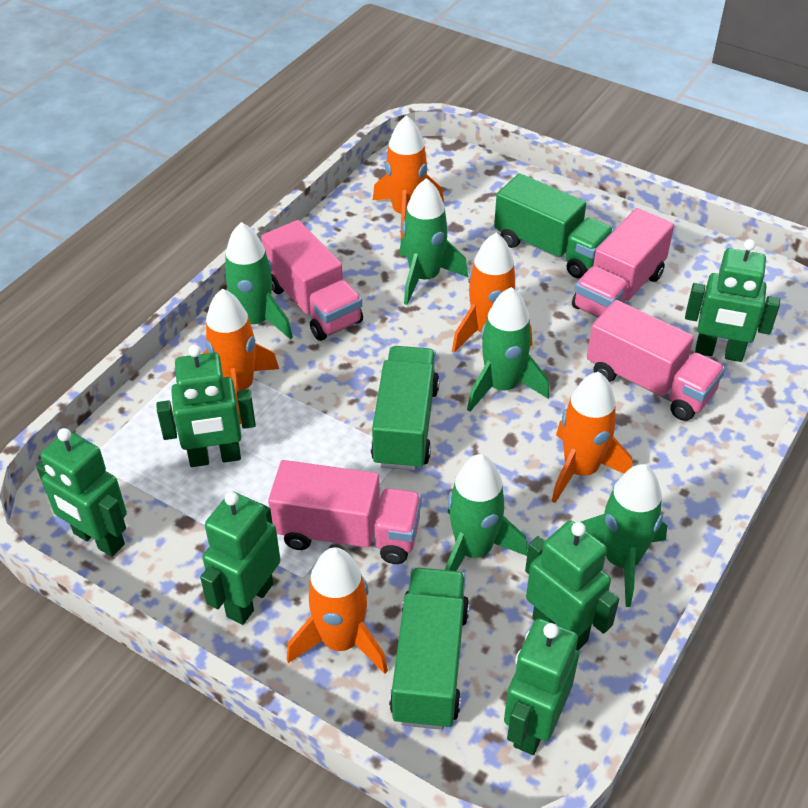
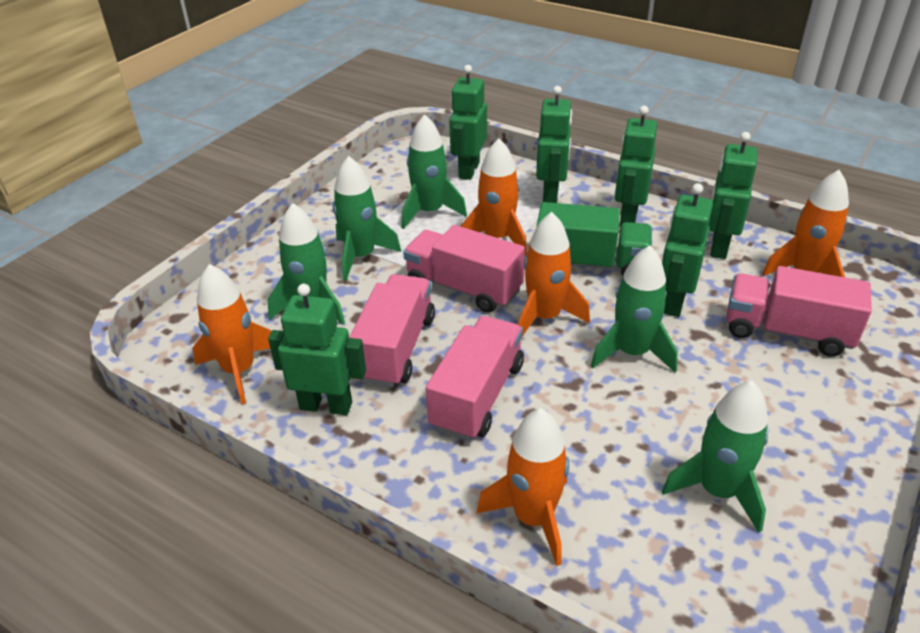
green truck: 3 -> 1

